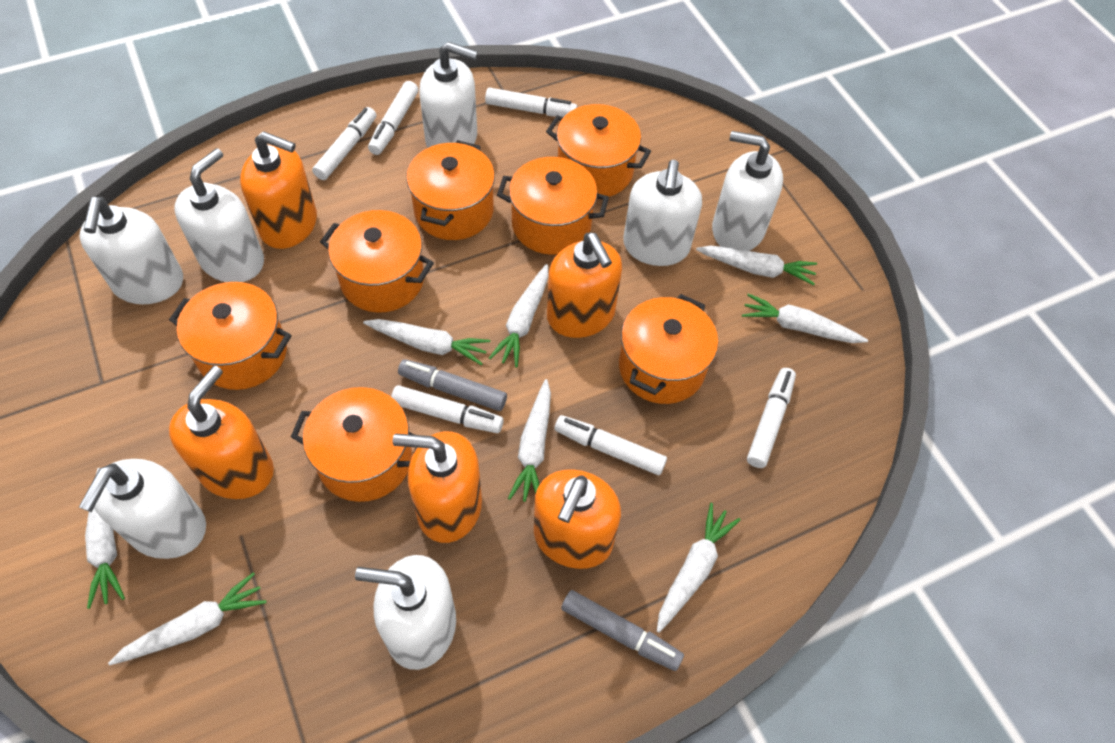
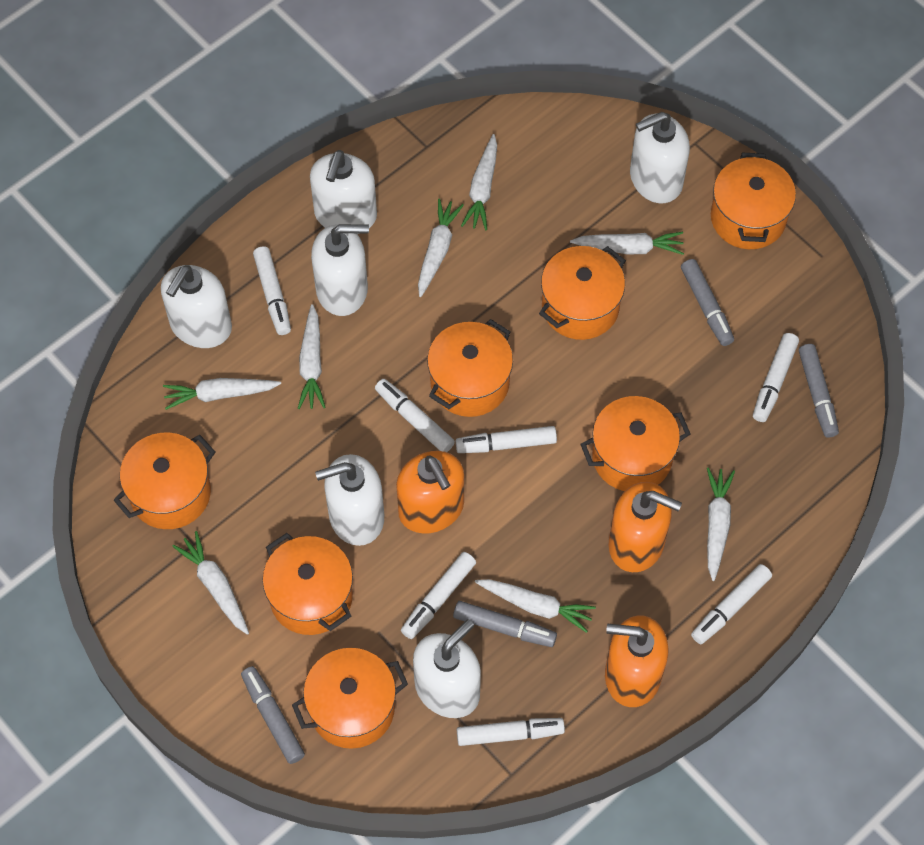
grey marker: 2 -> 4
orange soap dispenser: 5 -> 3
white marker: 6 -> 7
white soap dispenser: 7 -> 6

